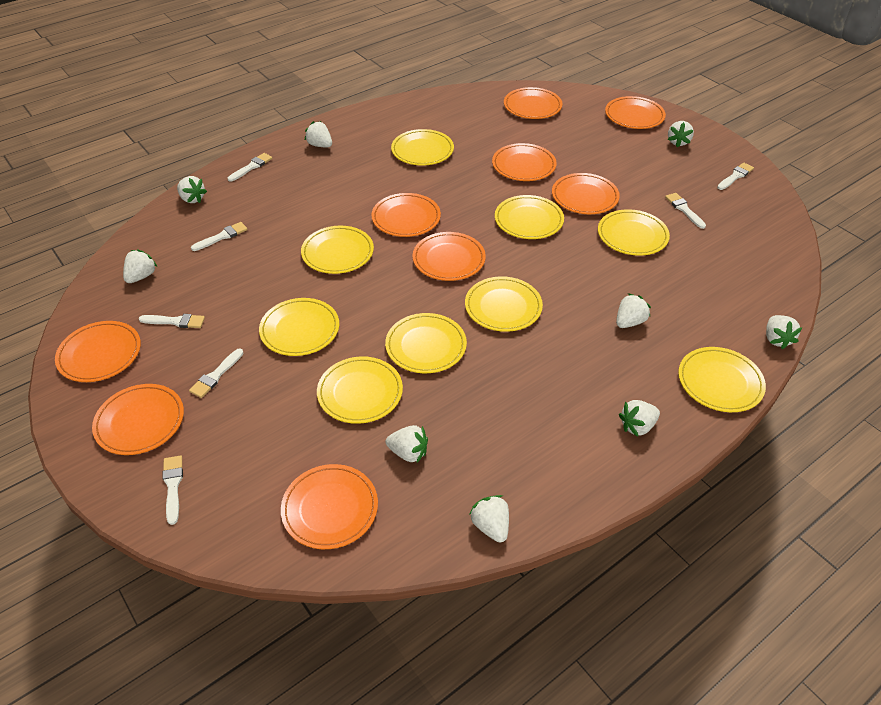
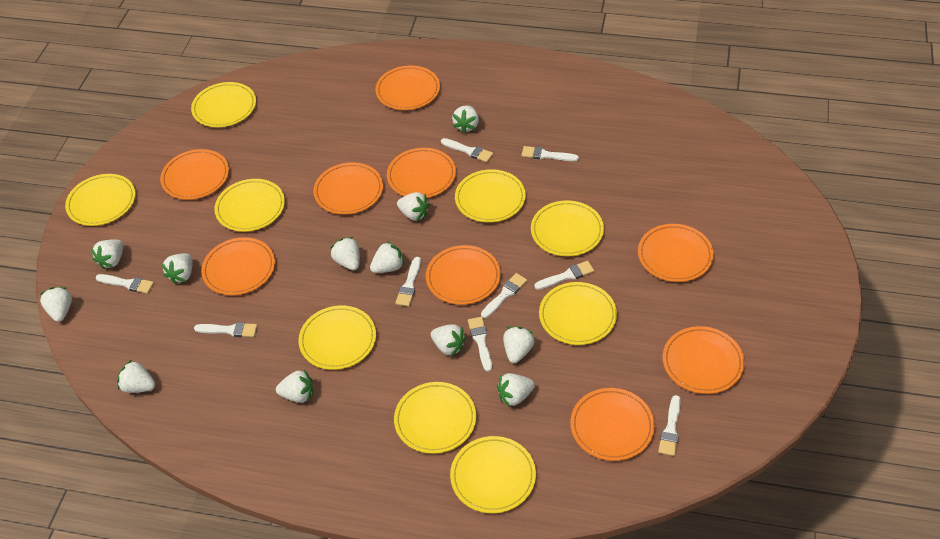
white brush: 7 -> 9
white strawberry: 9 -> 12

